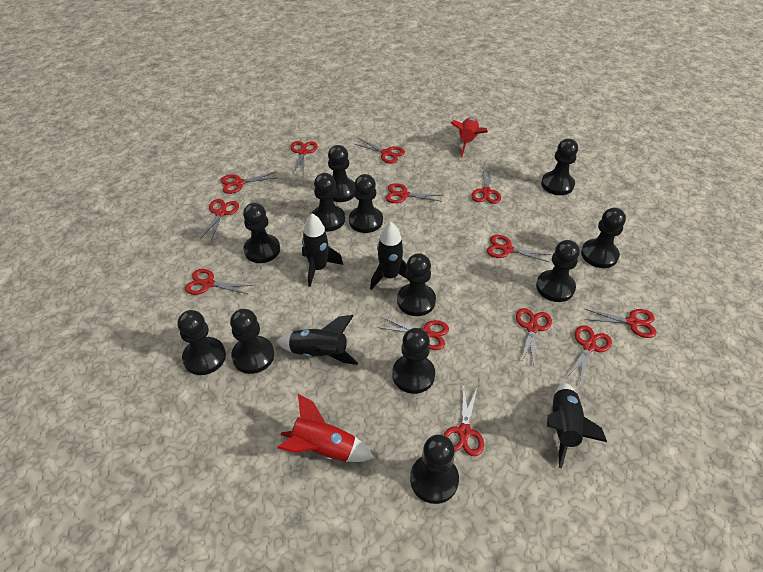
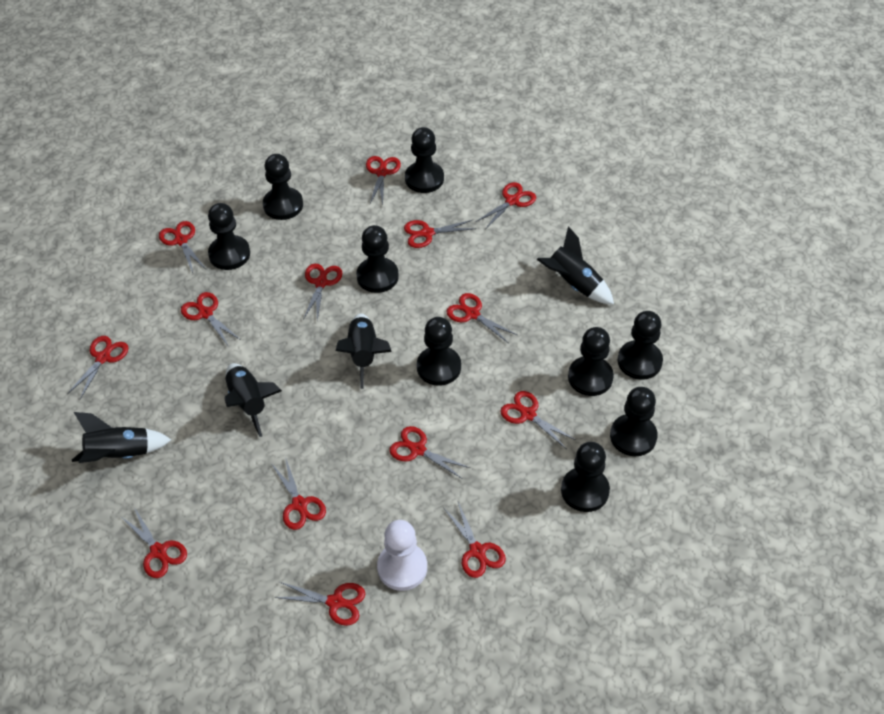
black pawn: 12 -> 9
red rocket: 2 -> 0
red scissors: 13 -> 14
white pawn: 0 -> 1

